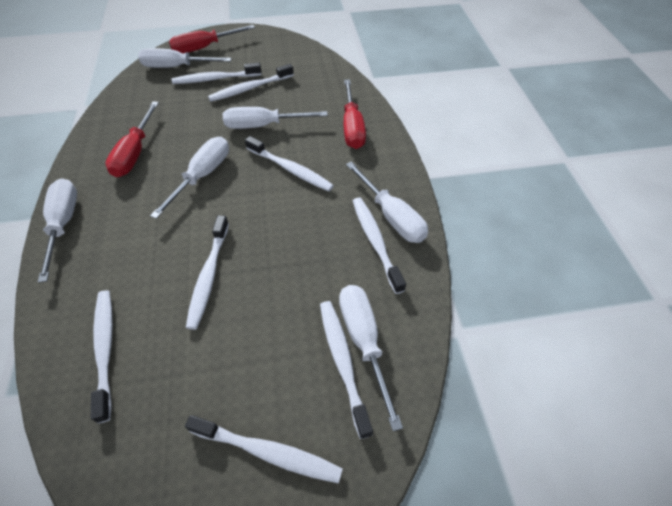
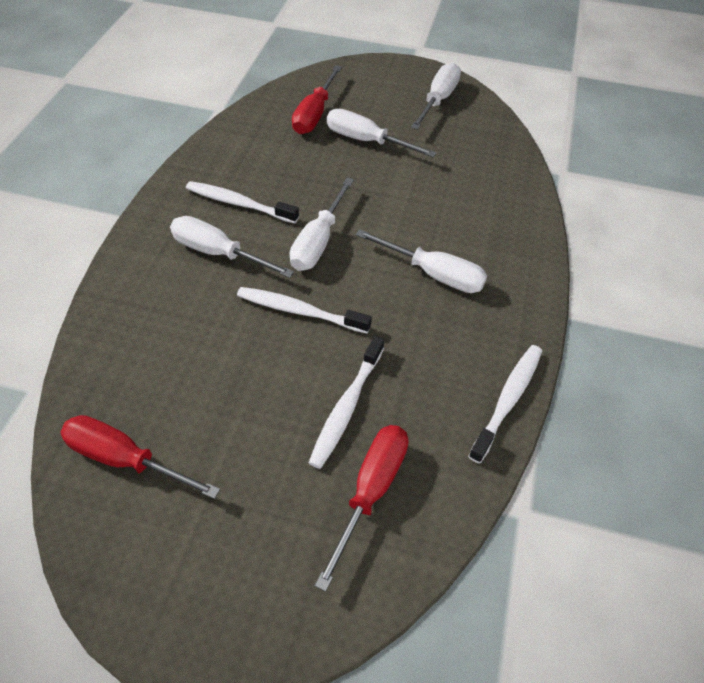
white screwdriver: 6 -> 5
white toothbrush: 8 -> 4

